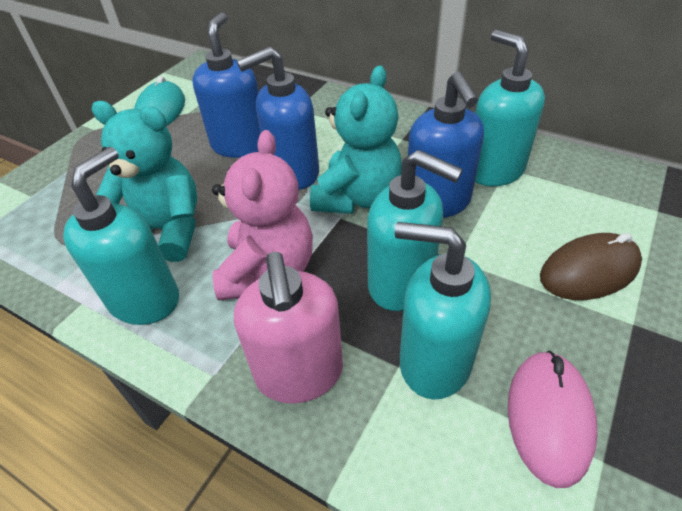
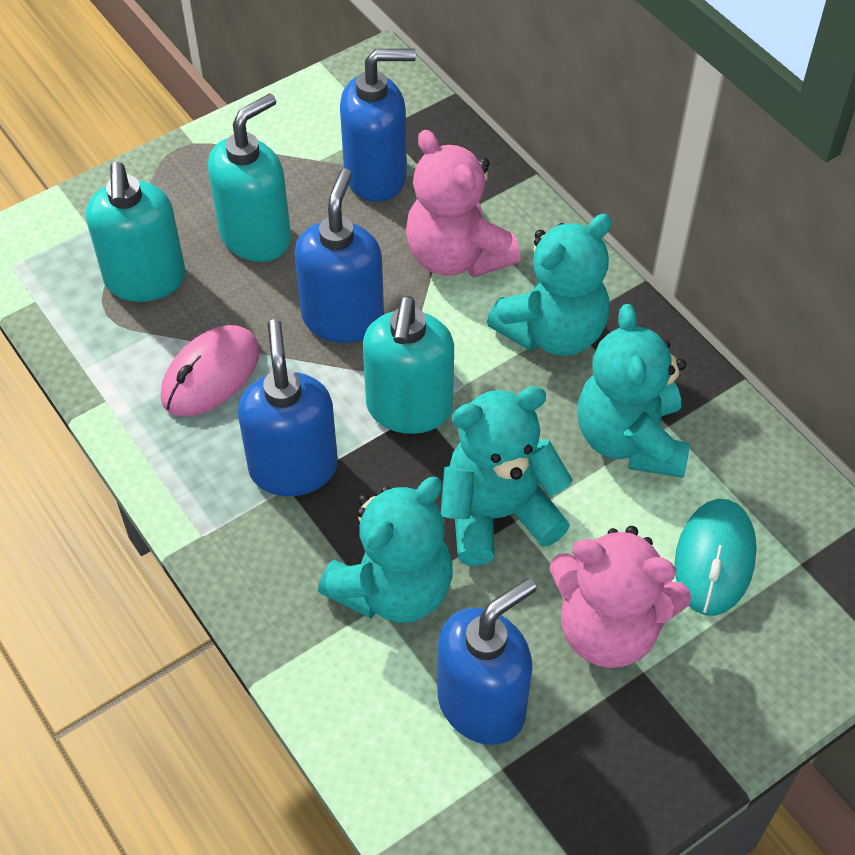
blue soap dispenser: 3 -> 4
brown mouse: 1 -> 0
pink soap dispenser: 1 -> 0
pink teddy bear: 1 -> 2
turquoise soap dispenser: 4 -> 3
turquoise teddy bear: 2 -> 4

